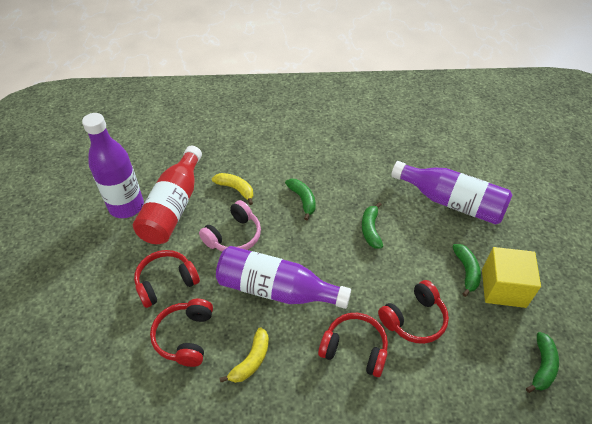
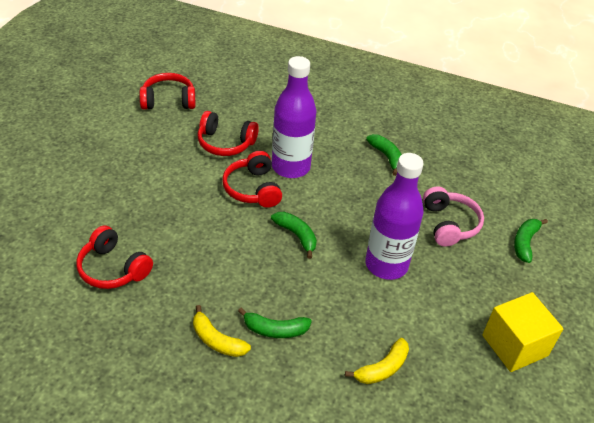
purple bottle: 3 -> 2
red bottle: 1 -> 0

